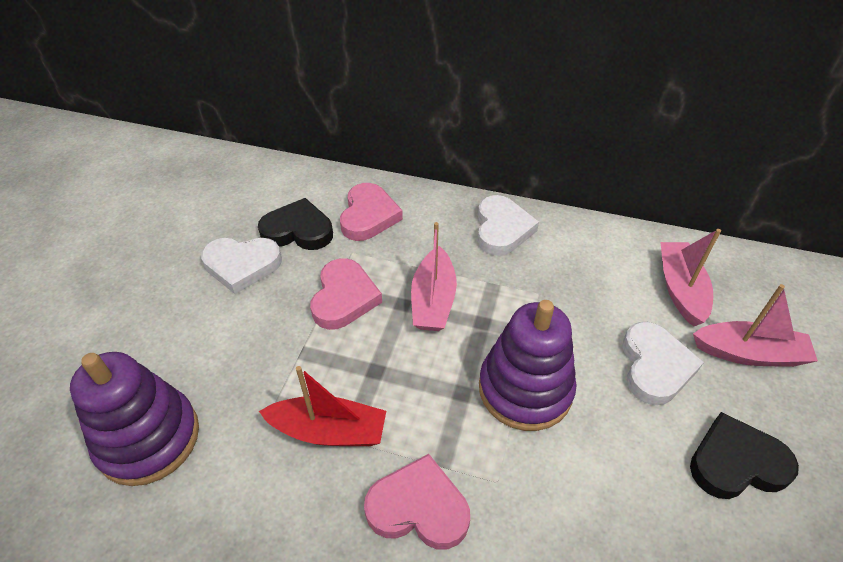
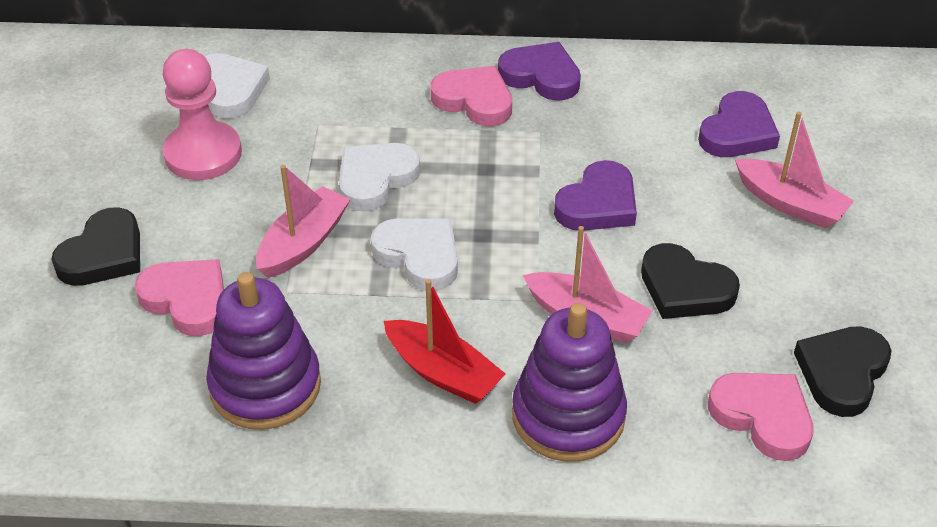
black heart: 2 -> 3
pink pawn: 0 -> 1
purple heart: 0 -> 3

